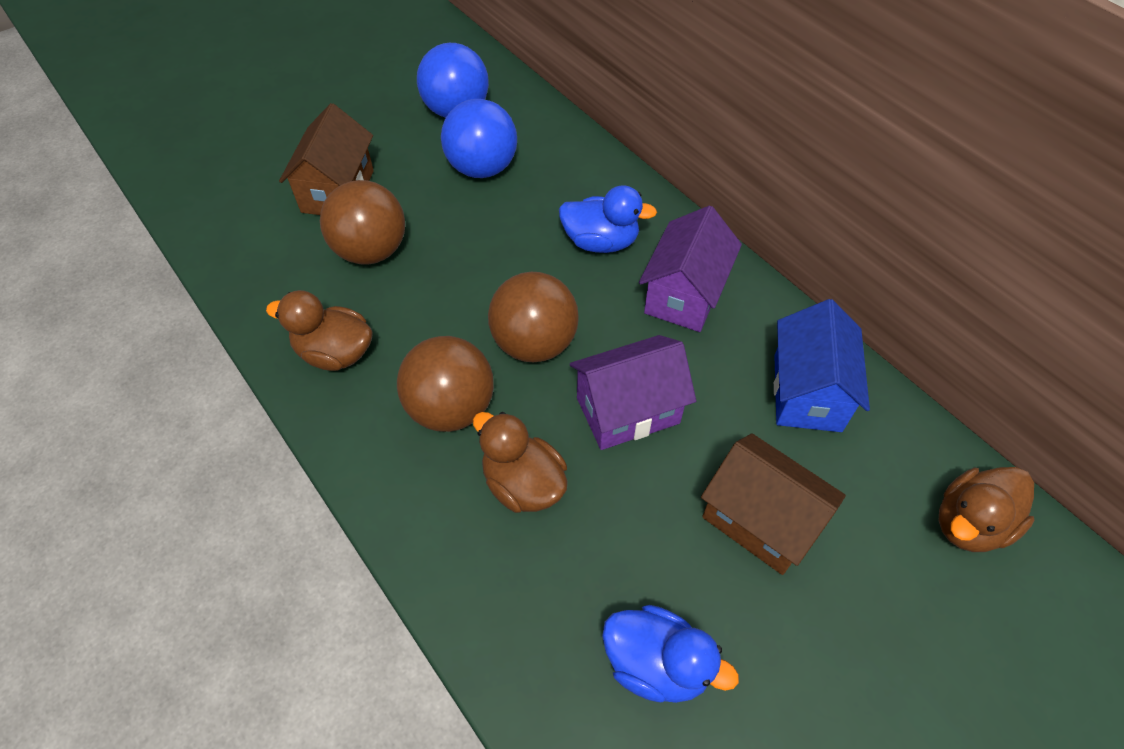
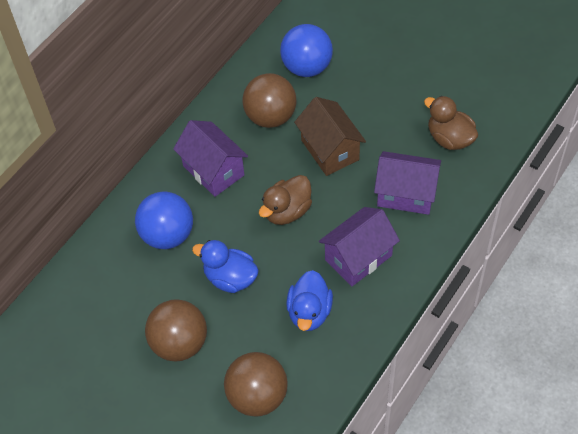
blue house: 1 -> 0
brown duck: 3 -> 2
brown house: 2 -> 1
purple house: 2 -> 3

